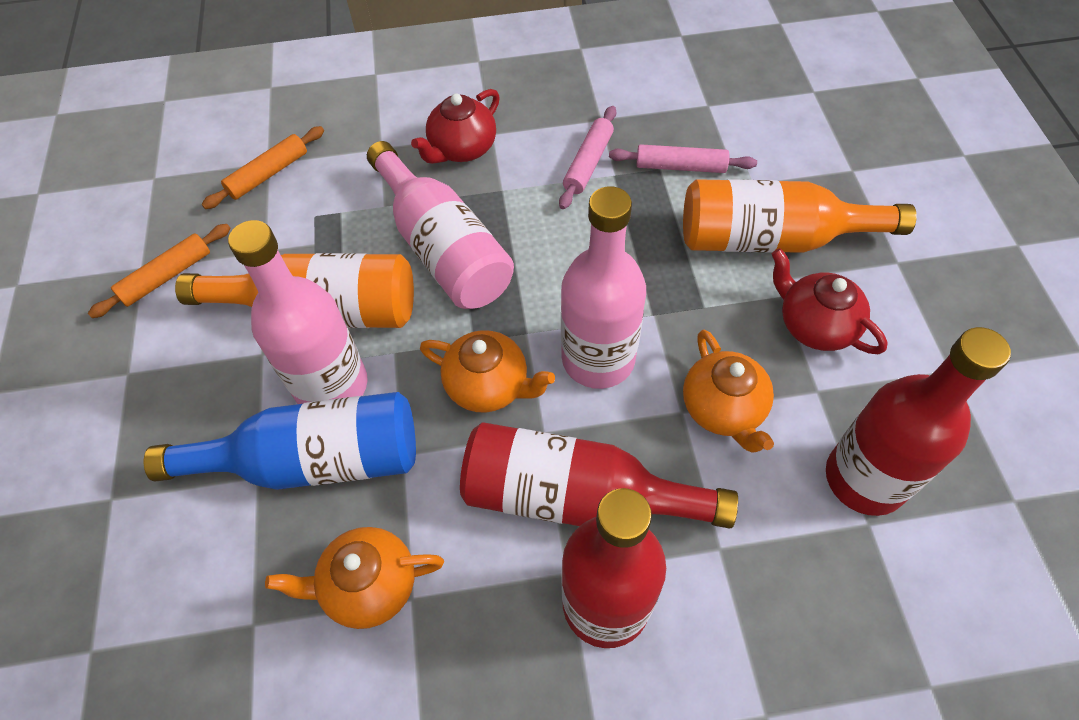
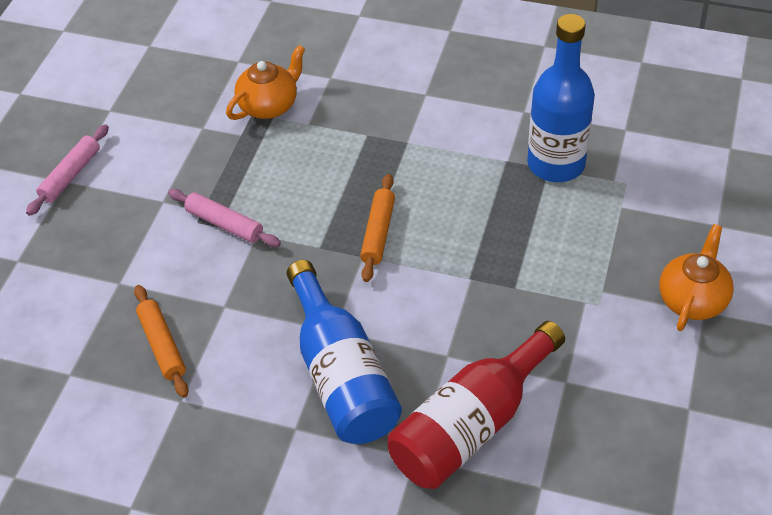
blue bottle: 1 -> 2
orange bottle: 2 -> 0
orange teapot: 3 -> 2
pink bottle: 3 -> 0
red bottle: 3 -> 1
red teapot: 2 -> 0

